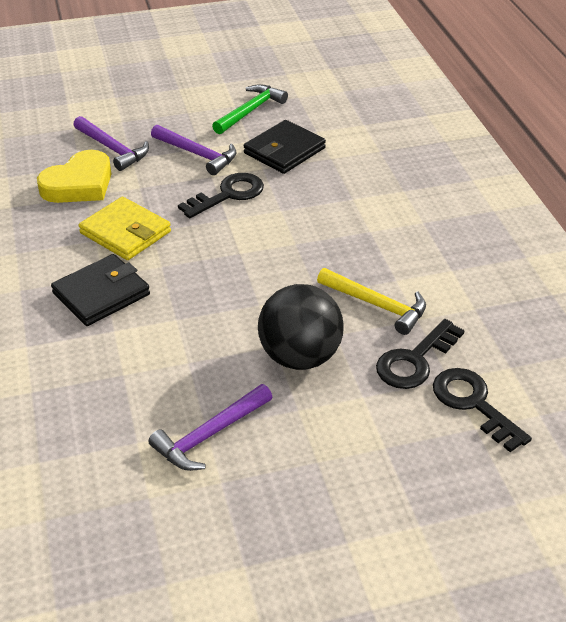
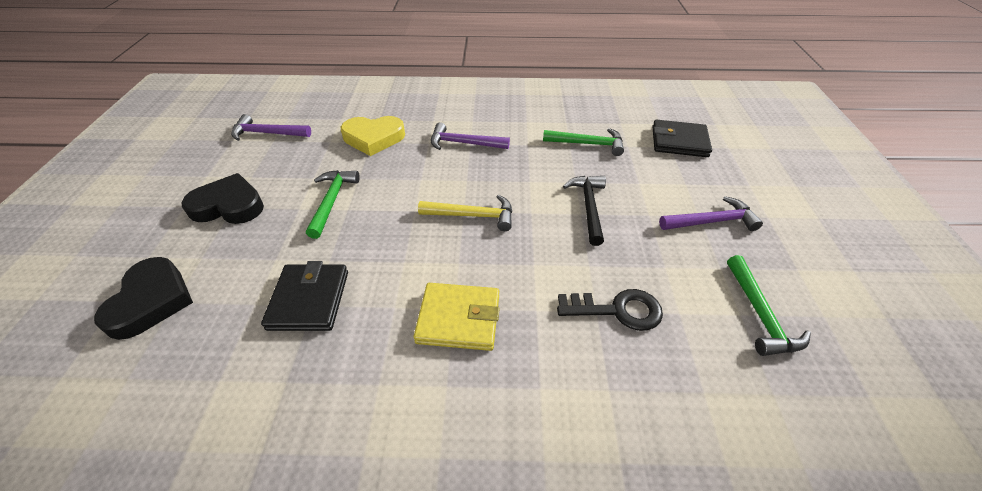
black ball: 1 -> 0
black hammer: 0 -> 1
black heart: 0 -> 2
black key: 3 -> 1
green hammer: 1 -> 3

